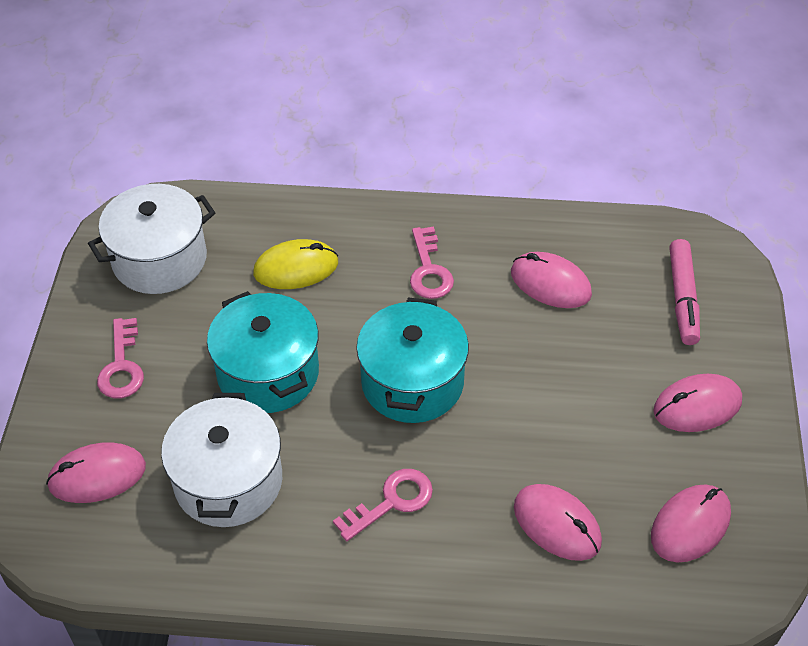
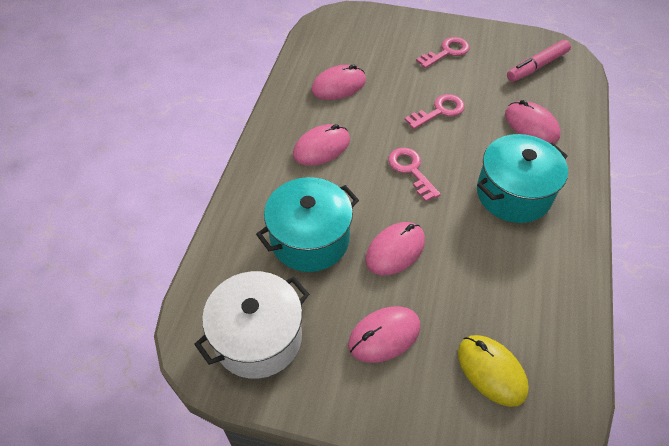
white pot: 2 -> 1

